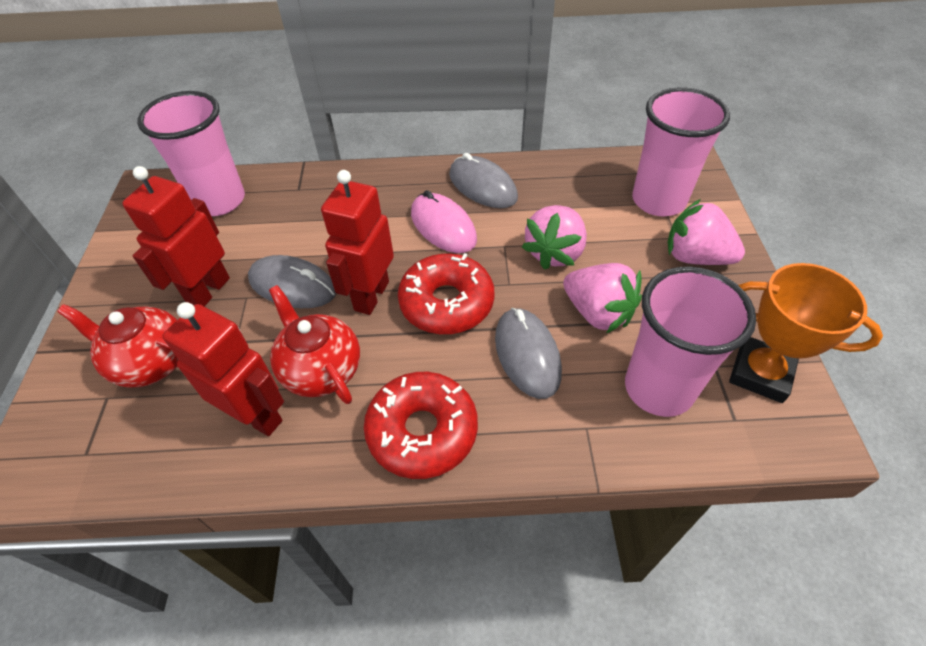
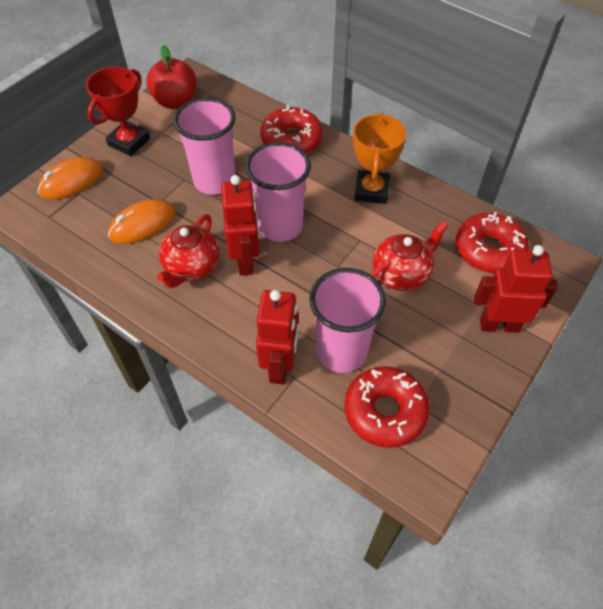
grey mouse: 3 -> 0
orange mouse: 0 -> 2
pink mouse: 1 -> 0
pink strawberry: 3 -> 0
red apple: 0 -> 1
red donut: 2 -> 3
red trophy: 0 -> 1

